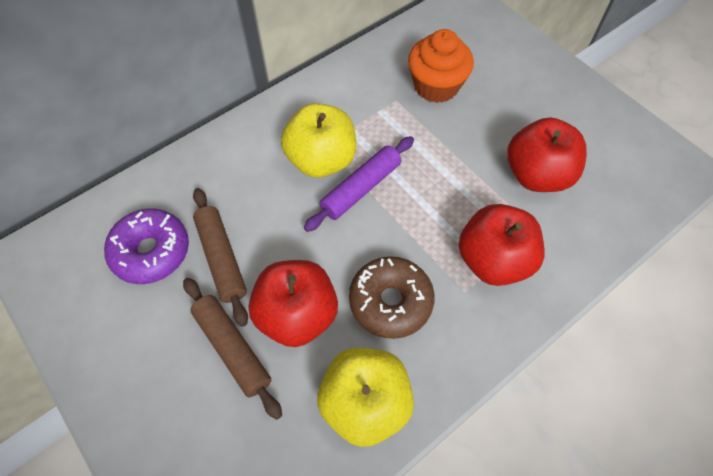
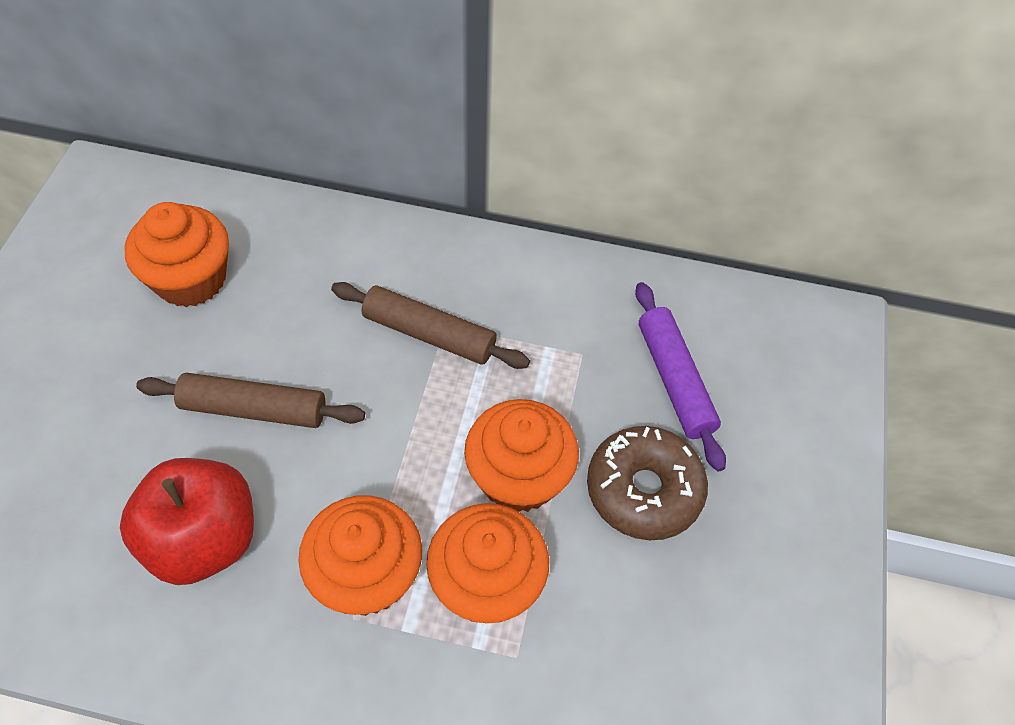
orange cupcake: 1 -> 4
purple donut: 1 -> 0
red apple: 3 -> 1
yellow apple: 2 -> 0

